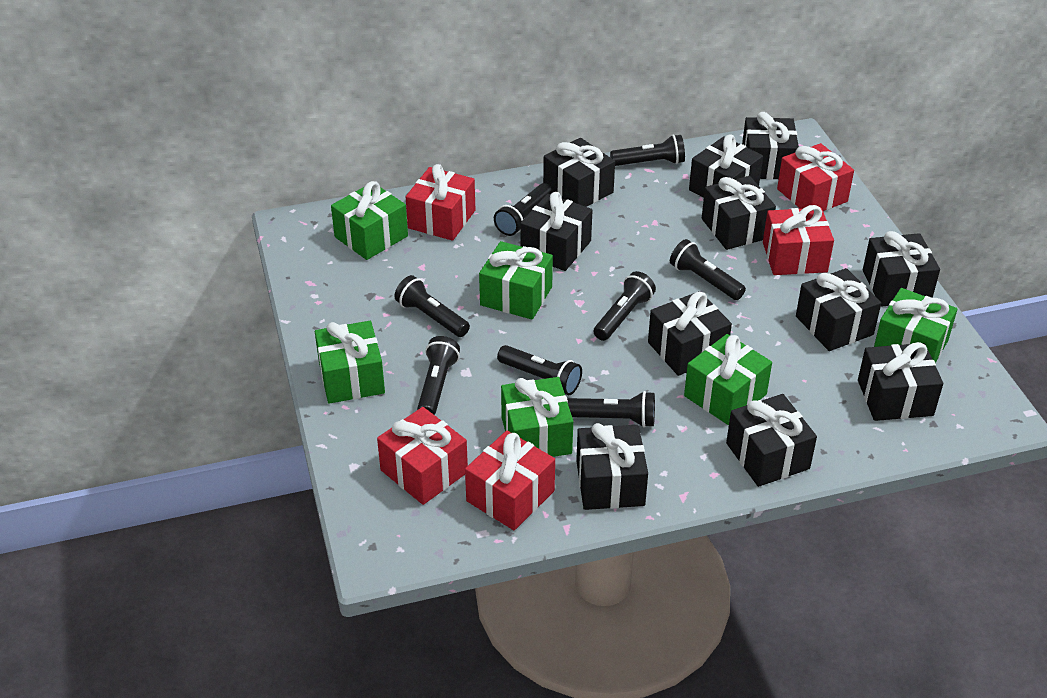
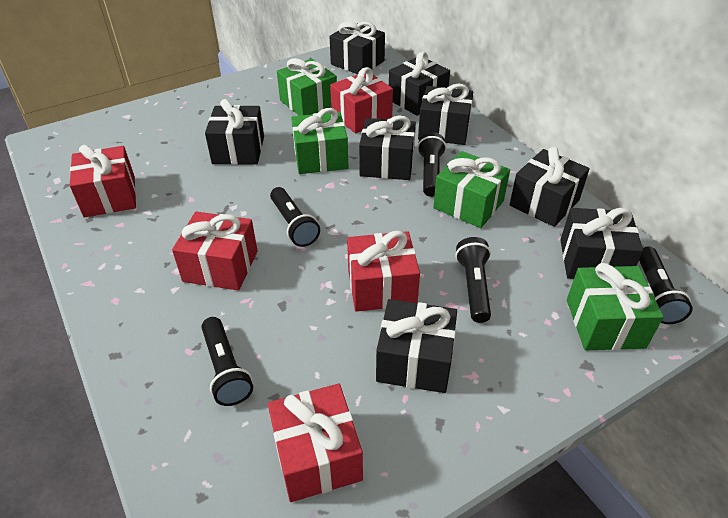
black flashlight: 8 -> 5
black gift: 11 -> 8
green gift: 6 -> 4

